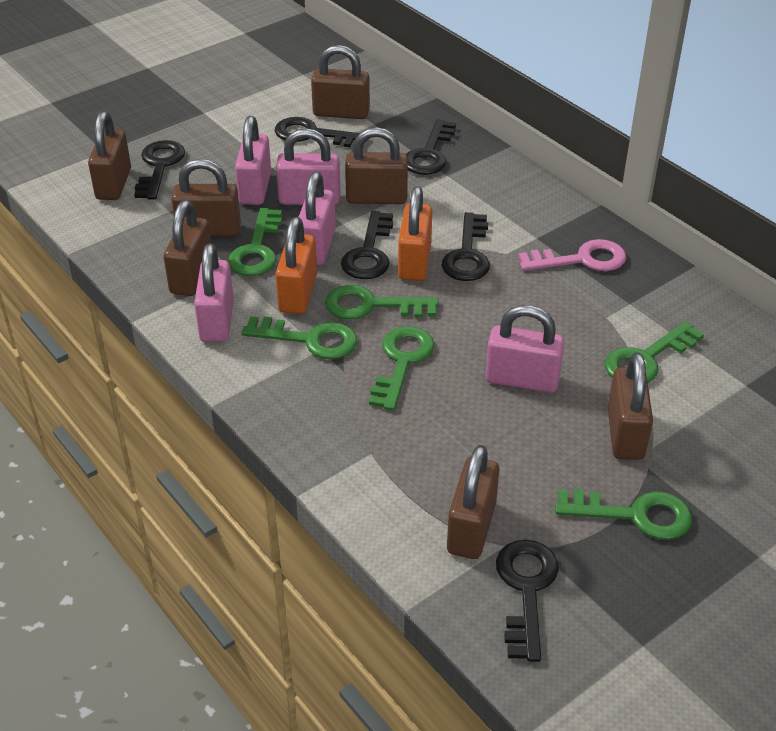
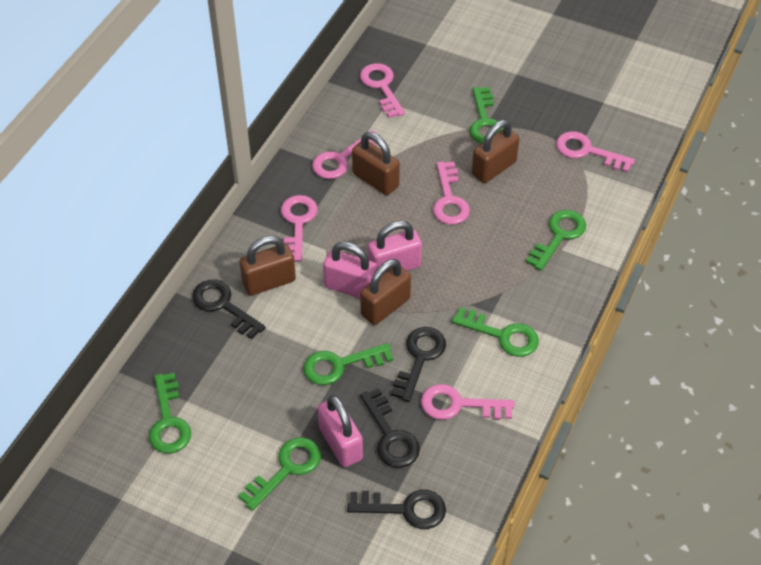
black key: 6 -> 4
brown padlock: 7 -> 4
orange padlock: 2 -> 0
pink key: 1 -> 6
pink padlock: 5 -> 3

